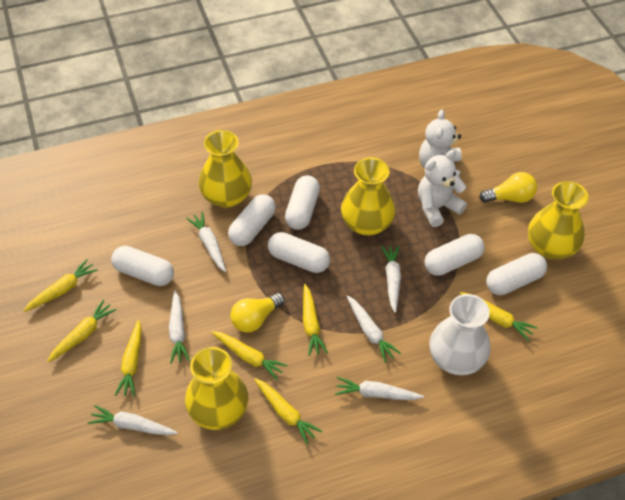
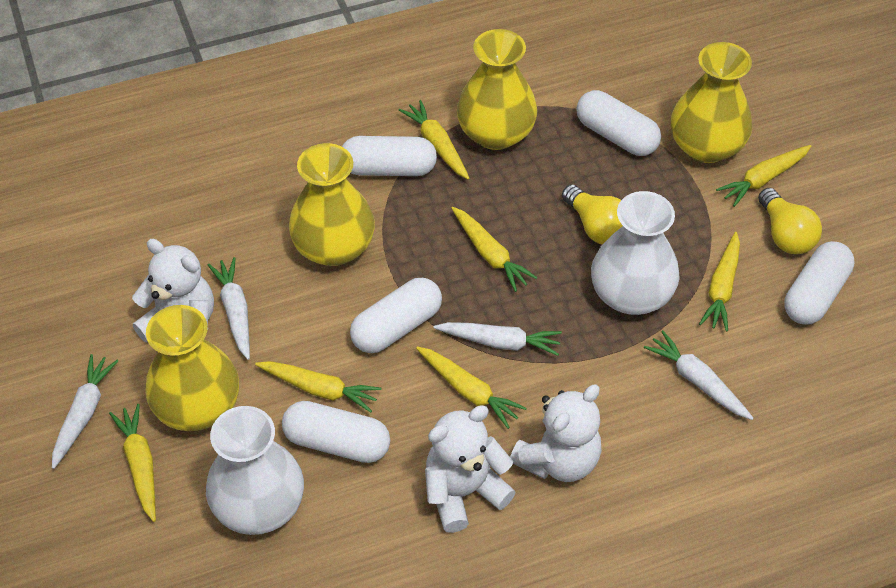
white capsule: 6 -> 5
white carrot: 6 -> 4
white teddy bear: 2 -> 3
white vase: 1 -> 2

